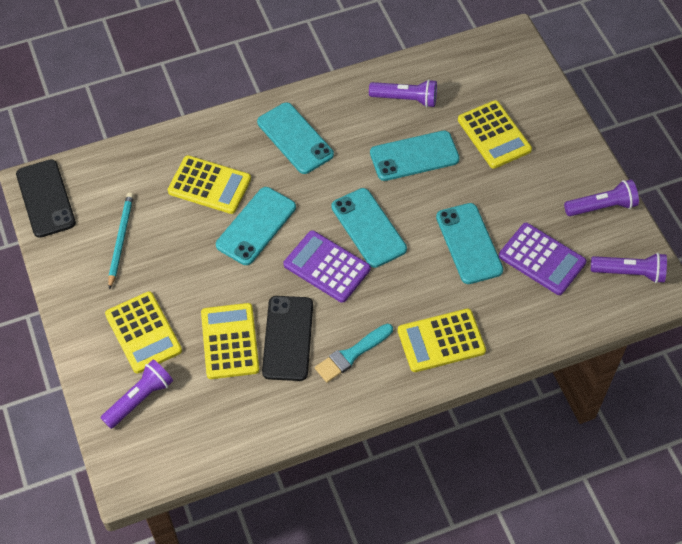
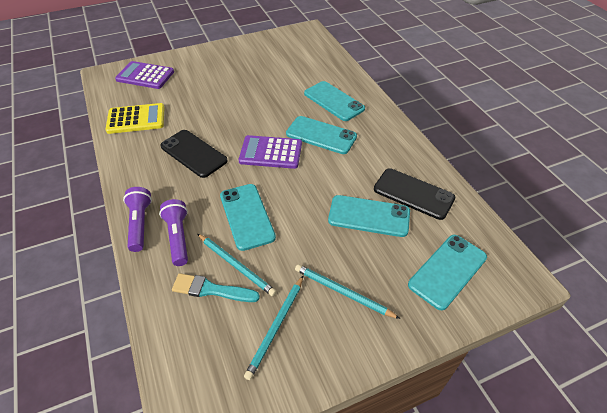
purple flashlight: 4 -> 2
turquoise pencil: 1 -> 3
yellow calculator: 5 -> 1

